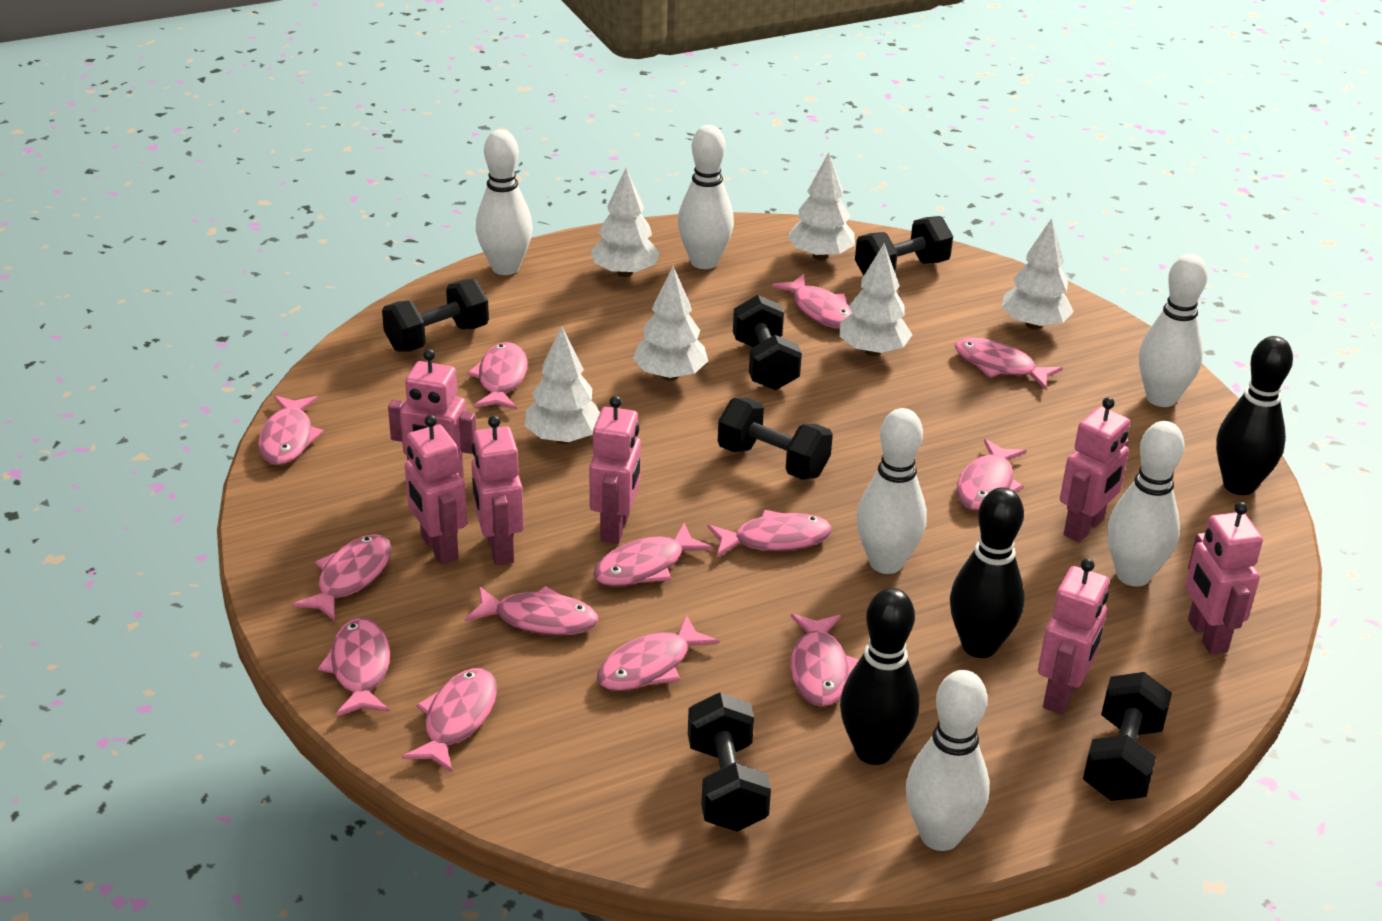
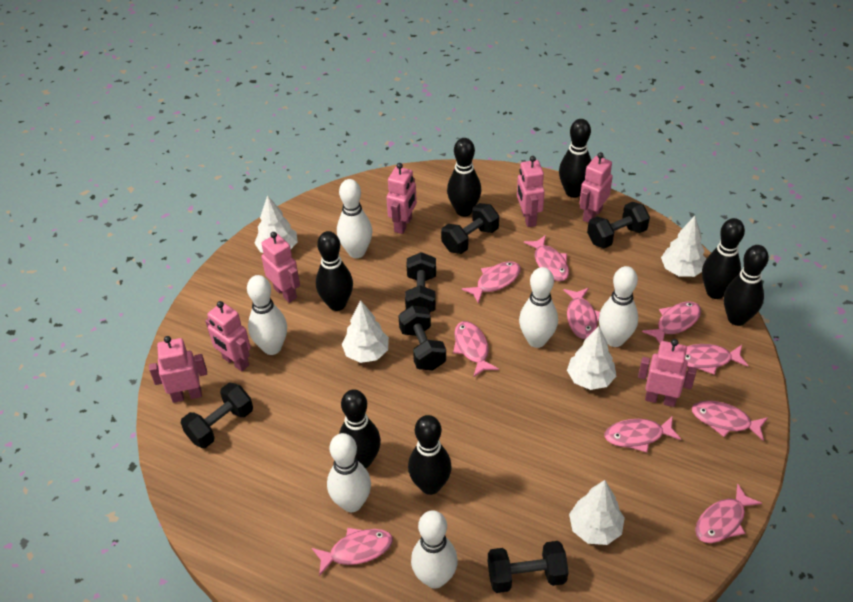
black bowling pin: 3 -> 7
pink fish: 13 -> 10
white tree: 6 -> 5

